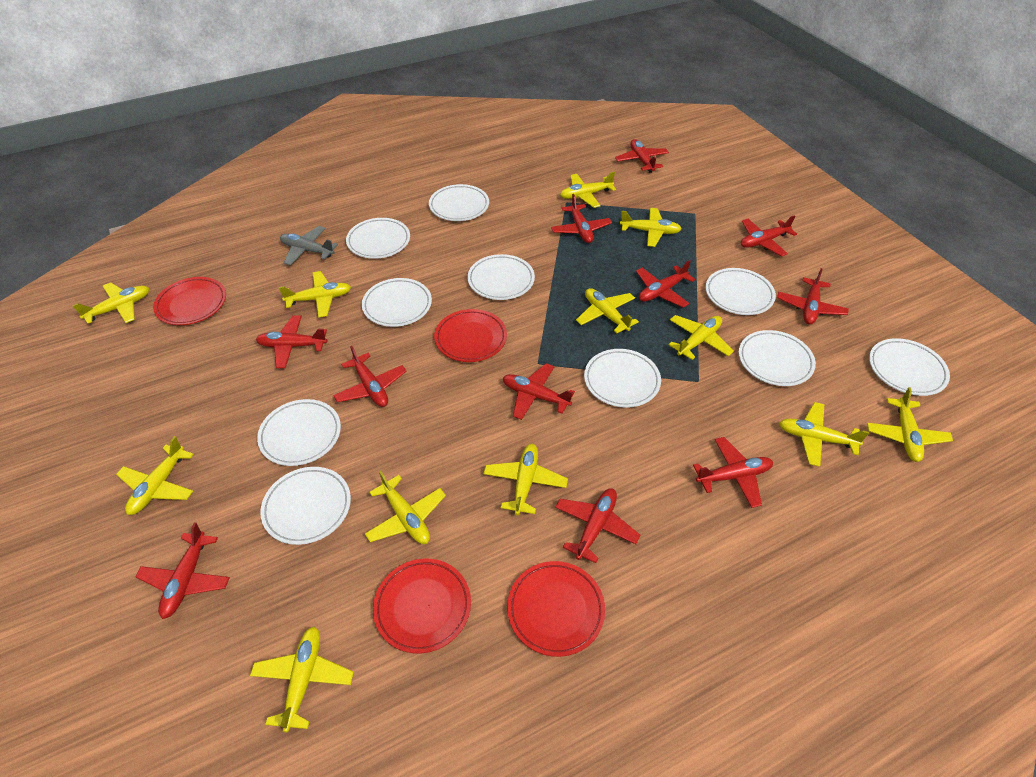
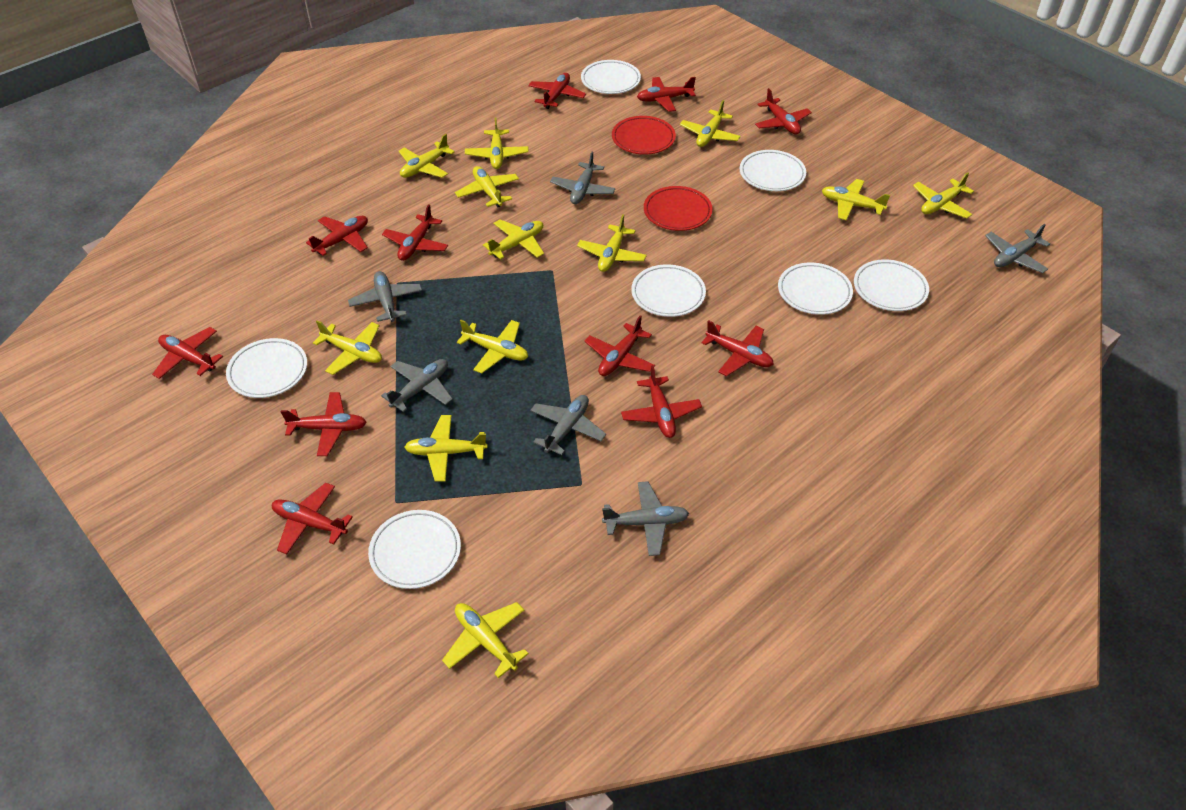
grey plane: 1 -> 6
red plate: 4 -> 2
white plate: 10 -> 7

